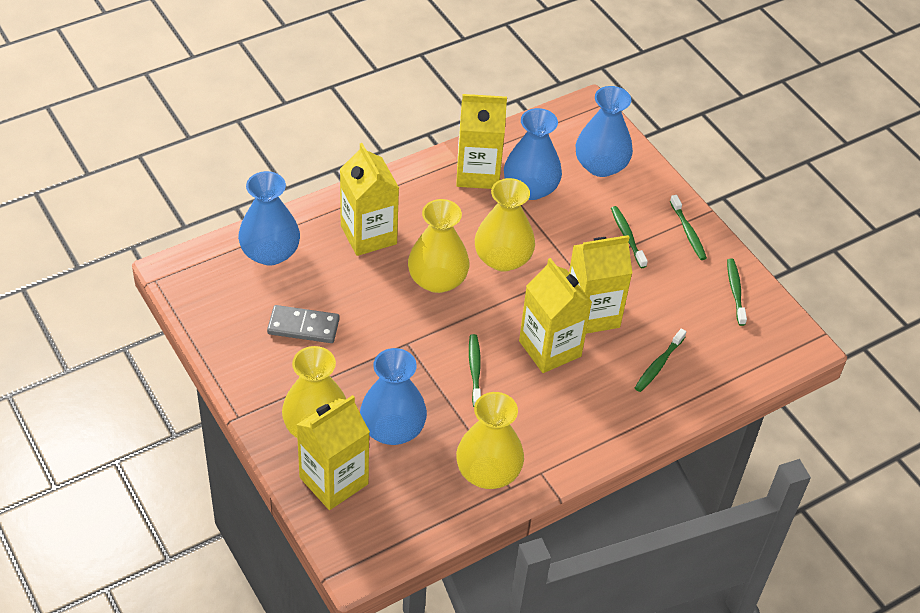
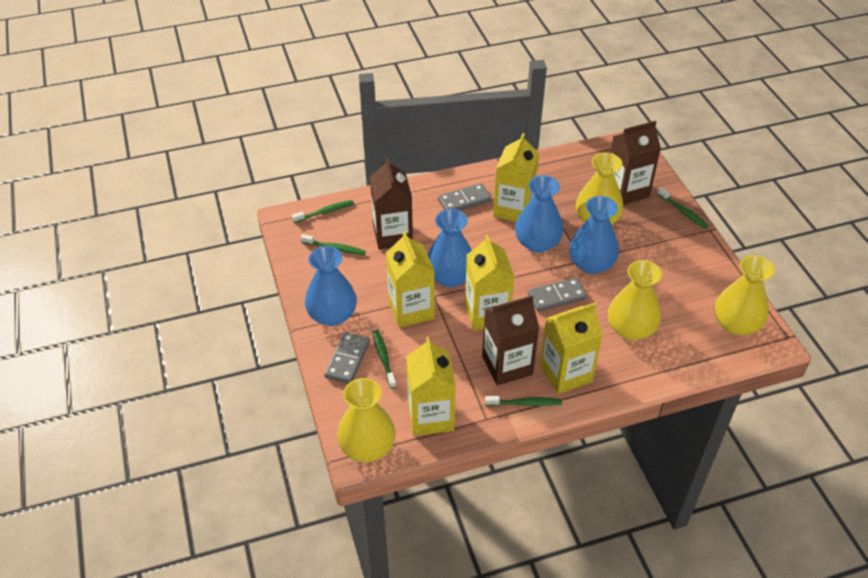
brown carton: 0 -> 3
grey domino: 1 -> 3

